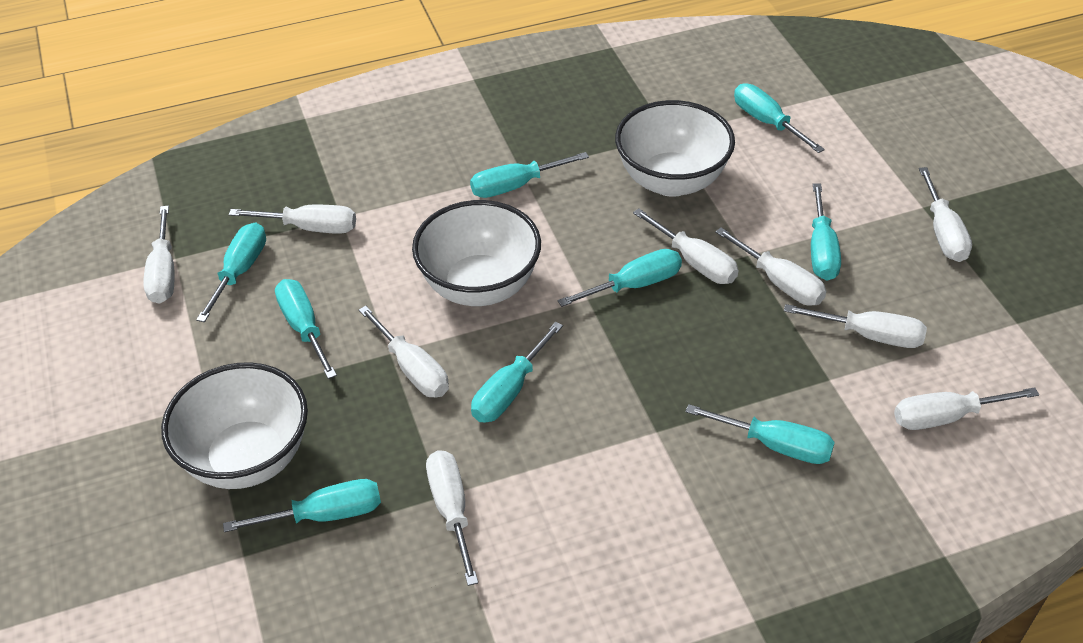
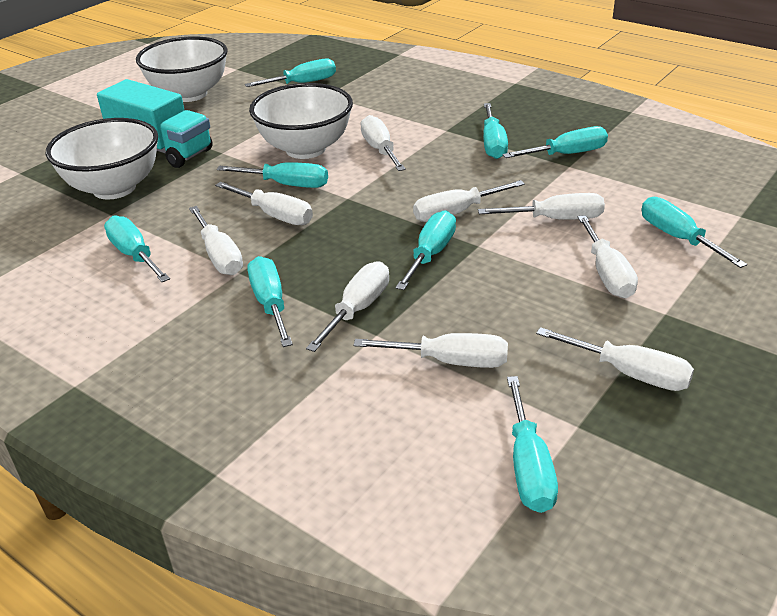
turquoise truck: 0 -> 1

